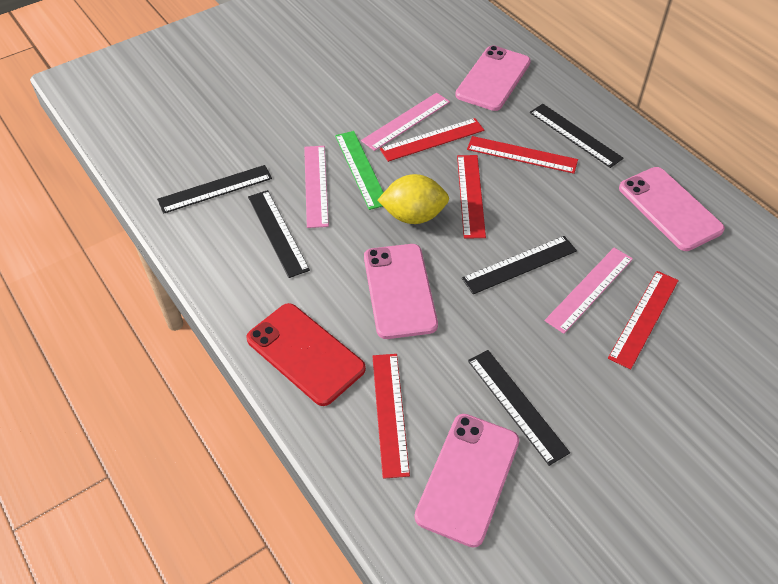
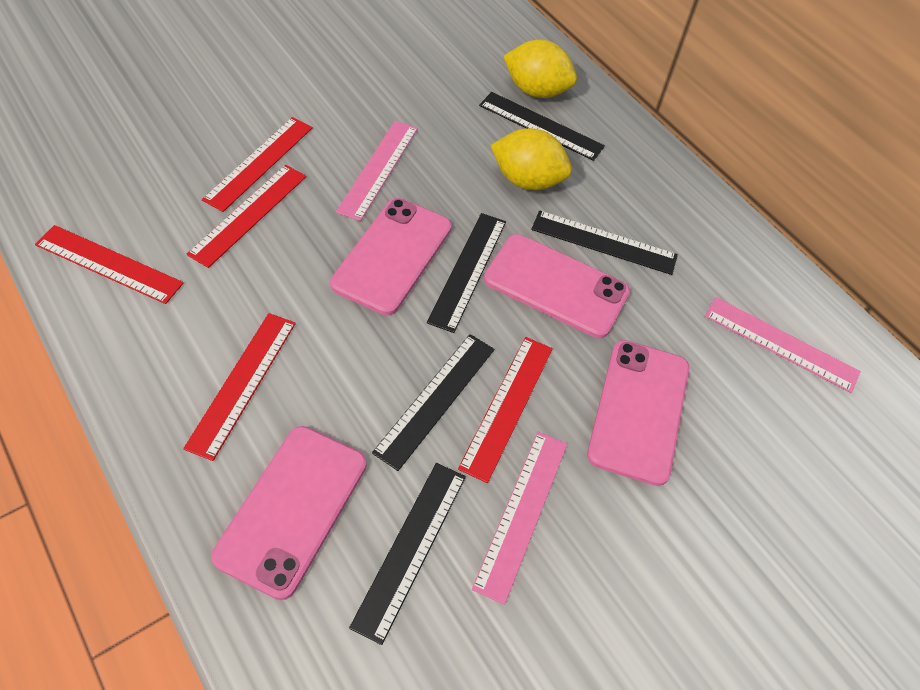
green ruler: 1 -> 0
red phone: 1 -> 0
yellow lemon: 1 -> 2

